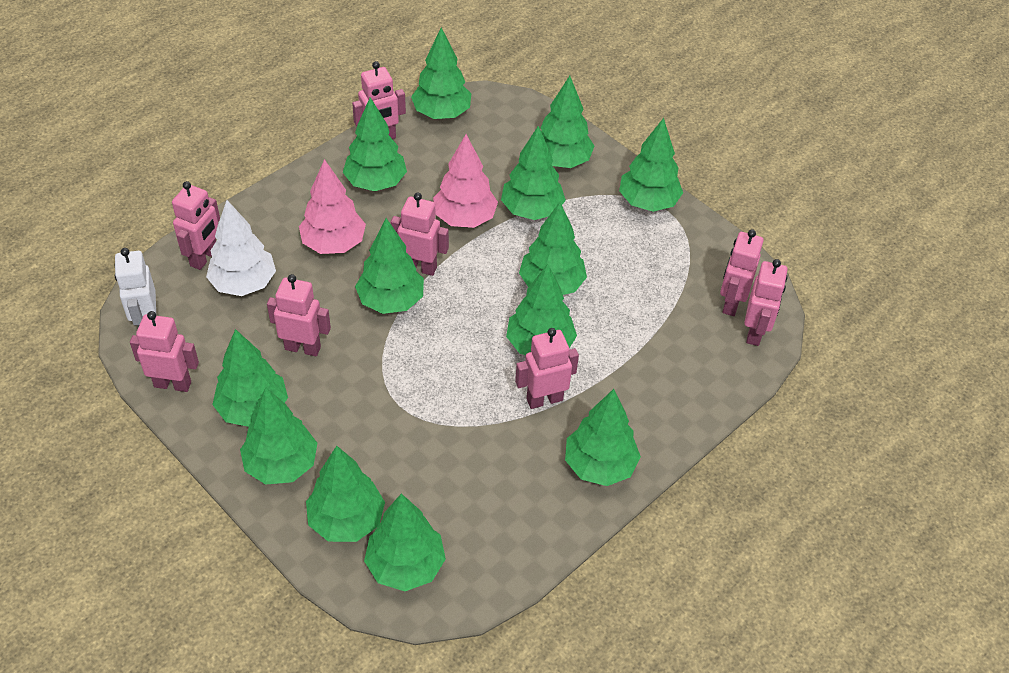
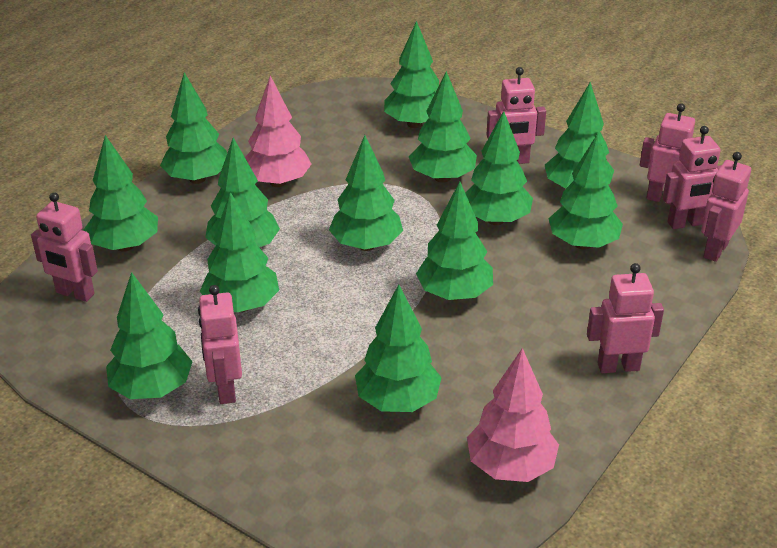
pink robot: 8 -> 7
white robot: 1 -> 0
white tree: 1 -> 0

